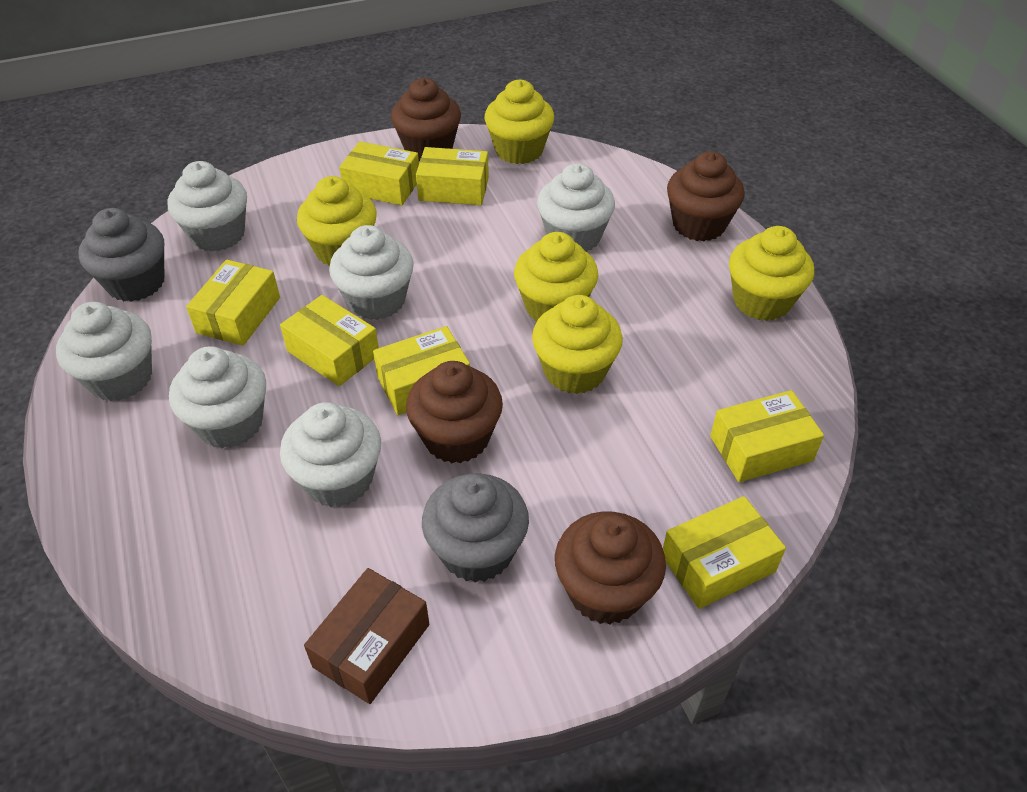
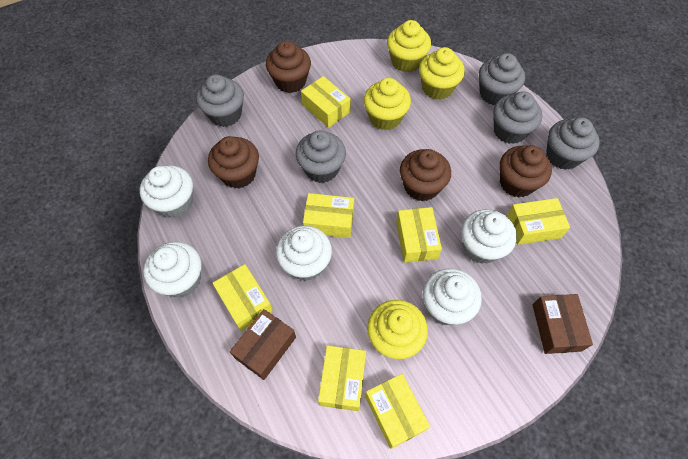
brown box: 1 -> 2
grey cupcake: 2 -> 5
white cupcake: 6 -> 5
yellow cupcake: 5 -> 4

